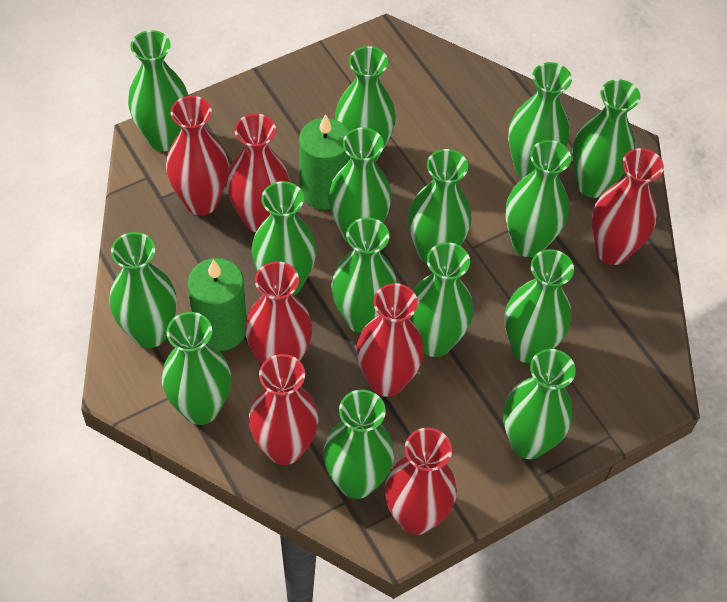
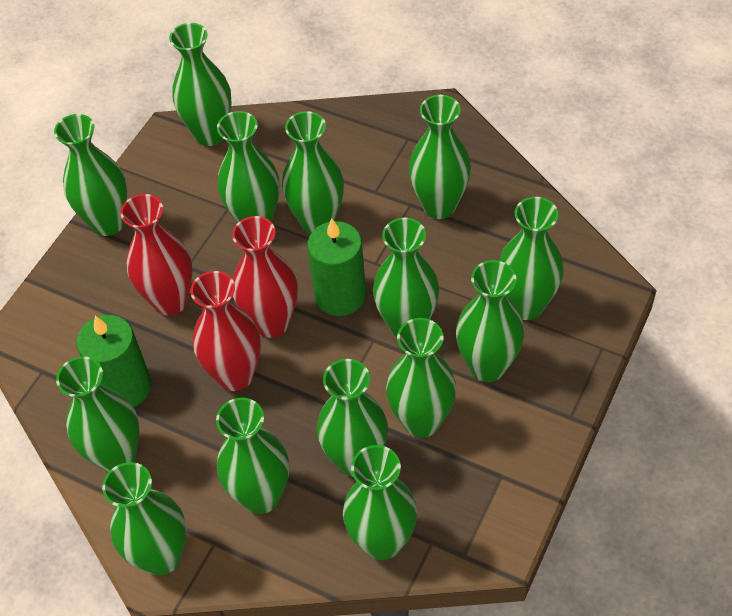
green vase: 15 -> 14
red vase: 7 -> 3

